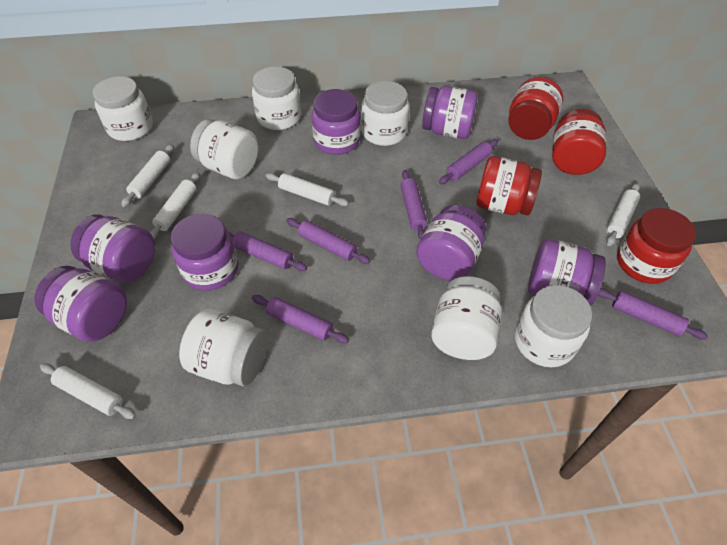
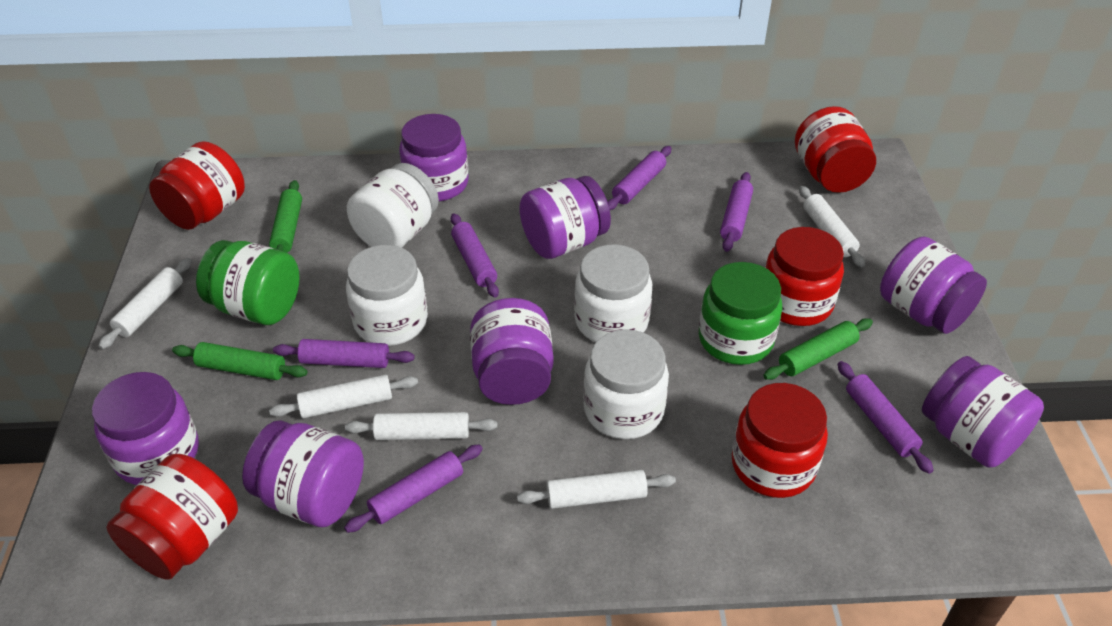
green jar: 0 -> 2
green rolling pin: 0 -> 3
red jar: 4 -> 5
white jar: 7 -> 4

